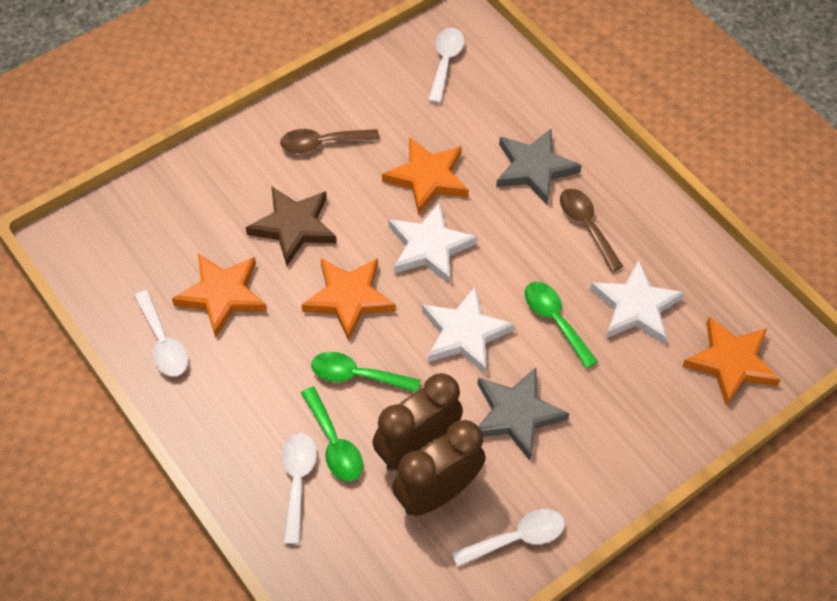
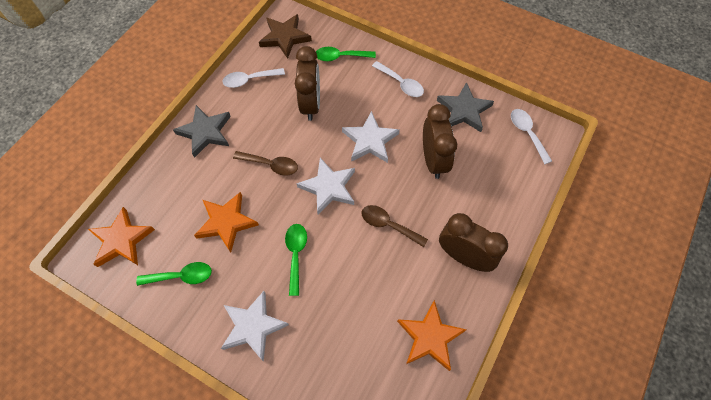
brown clock: 2 -> 3
orange star: 4 -> 3
white spoon: 4 -> 3

